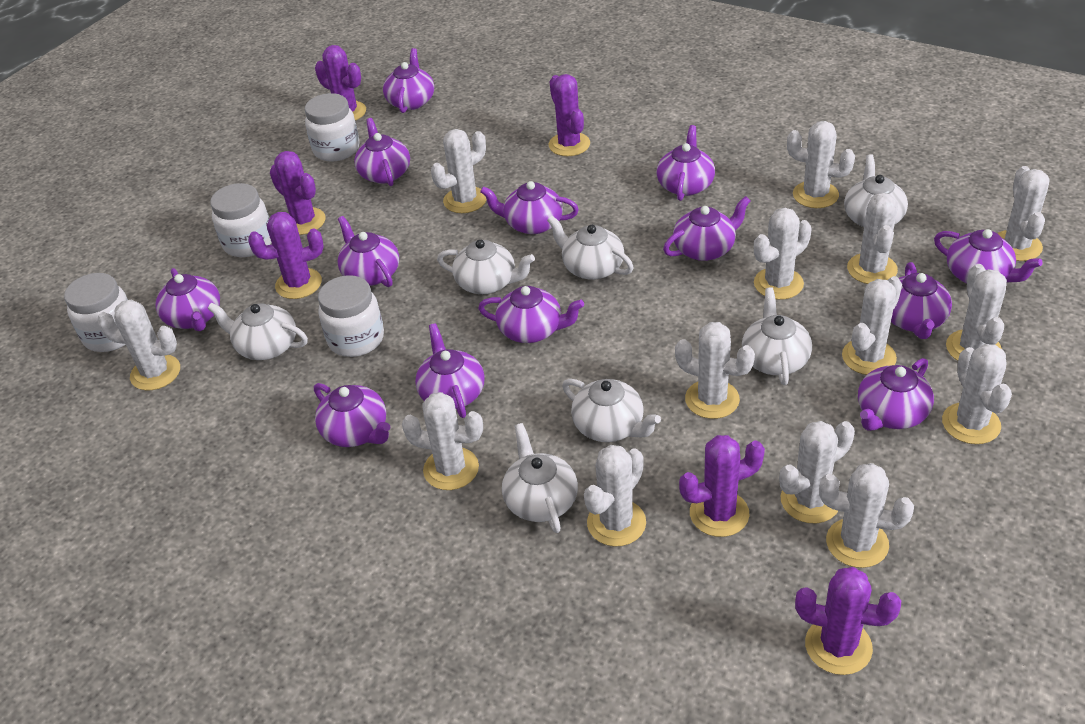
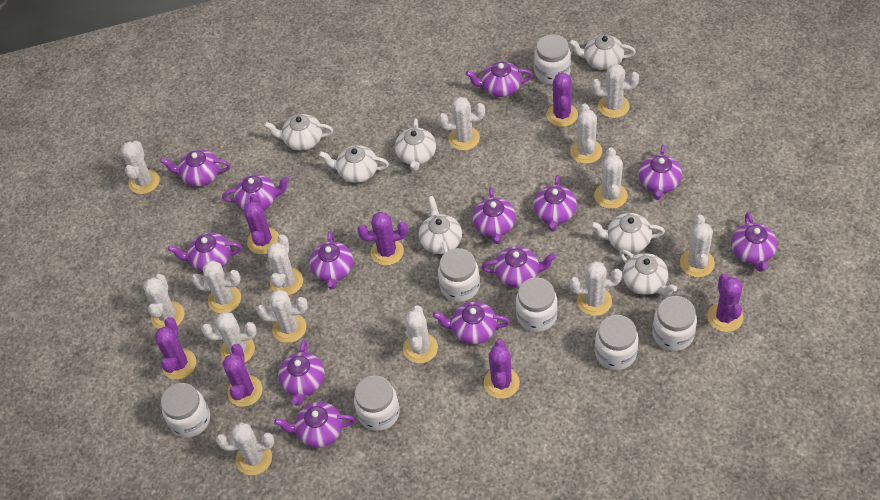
purple cactus: 6 -> 7
white jar: 4 -> 7

